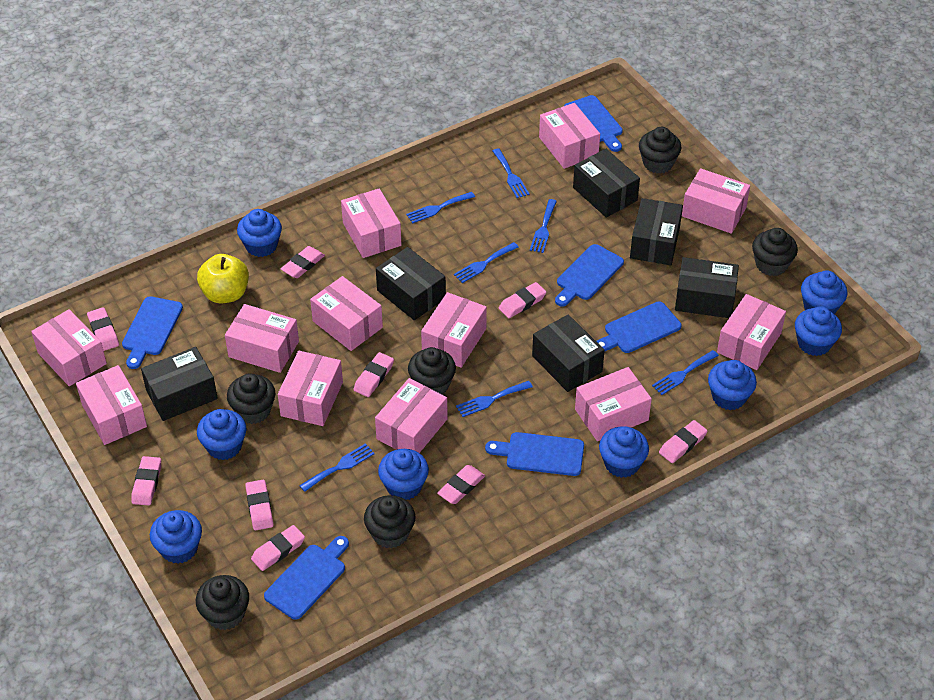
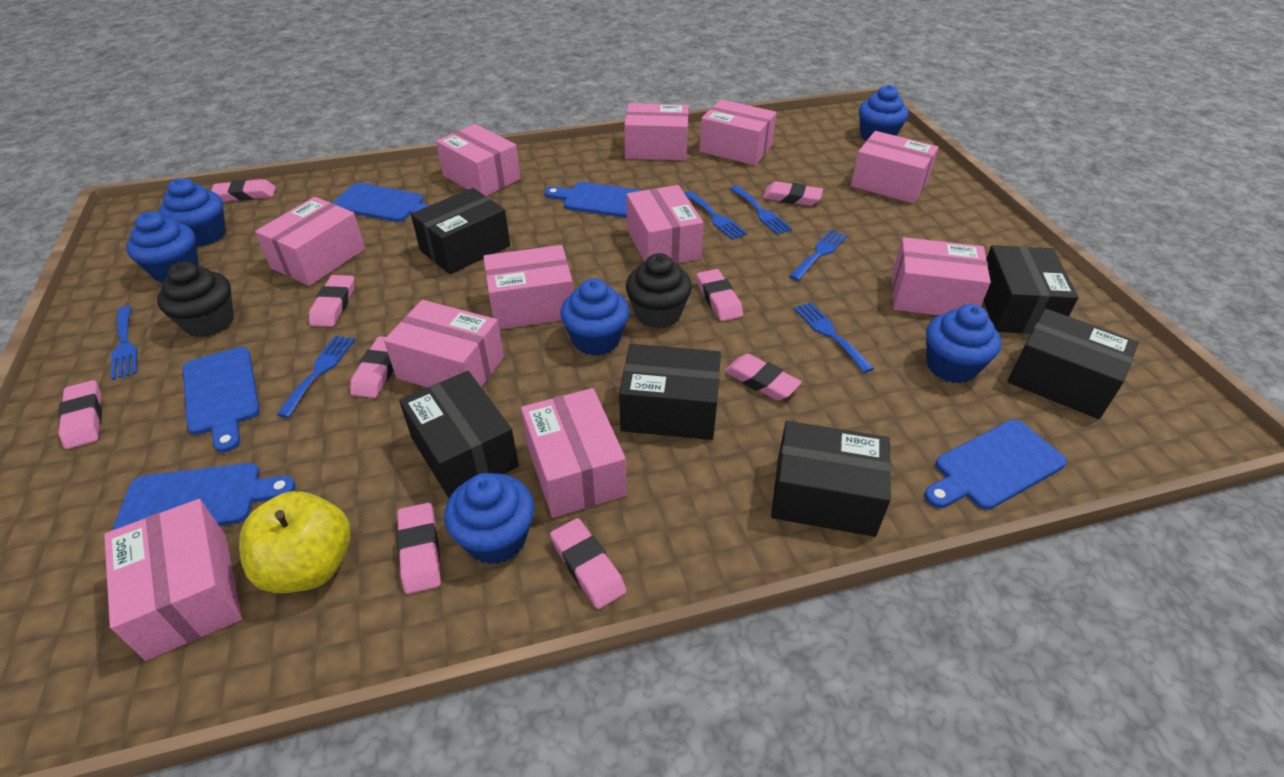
black cupcake: 6 -> 2
blue cupcake: 8 -> 6
blue cutting board: 6 -> 5
blue fork: 7 -> 6
pink box: 12 -> 11

